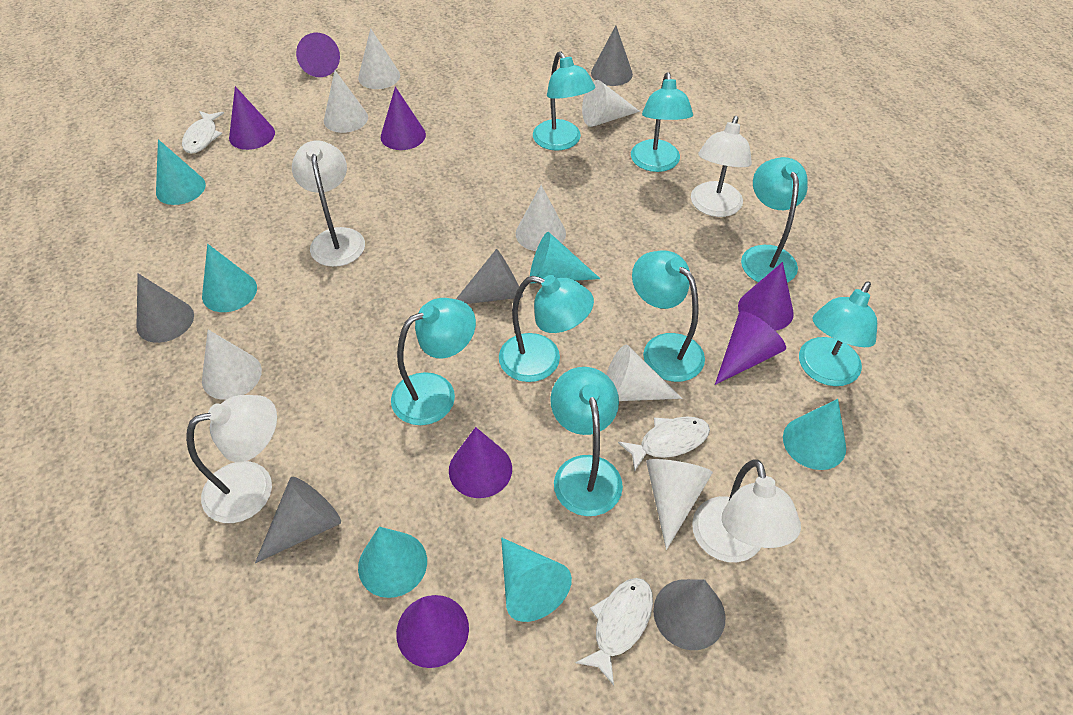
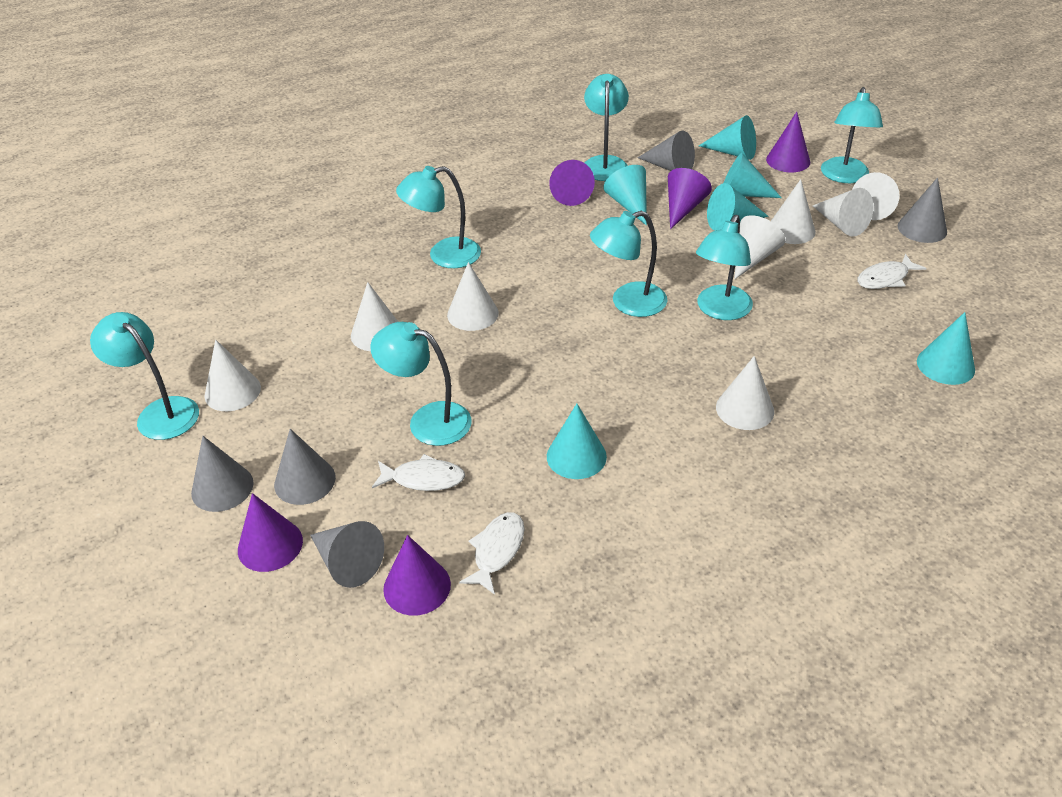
purple cone: 7 -> 5
turquoise lamp: 8 -> 7
white cone: 7 -> 8
white lamp: 4 -> 0

